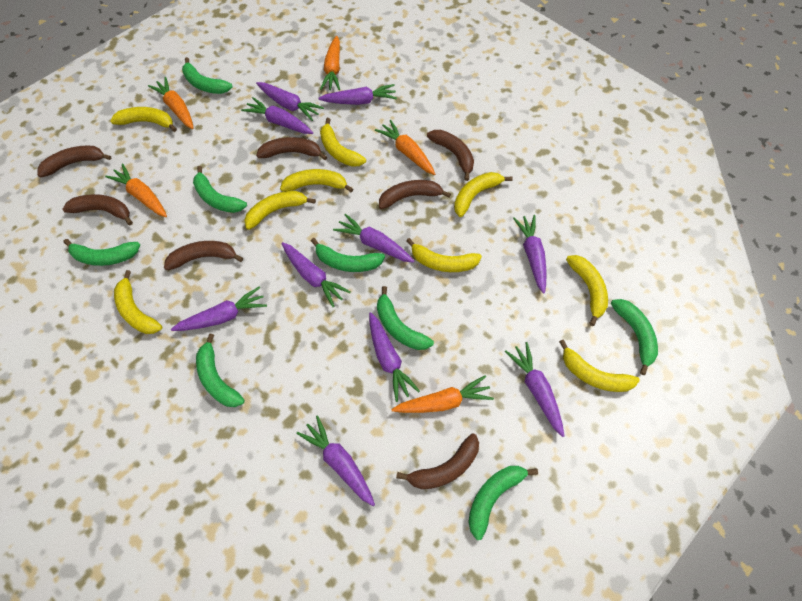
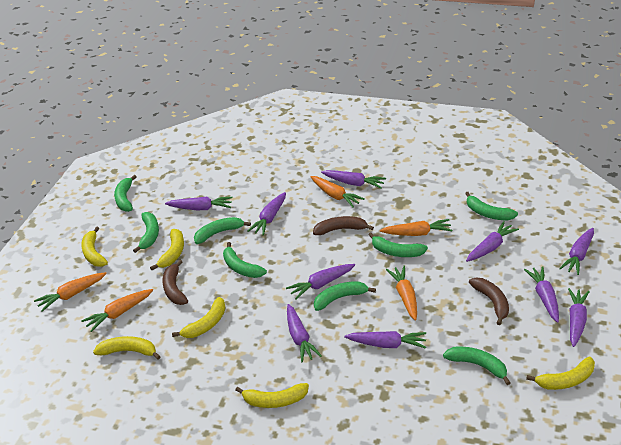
brown banana: 7 -> 3
yellow banana: 9 -> 6

